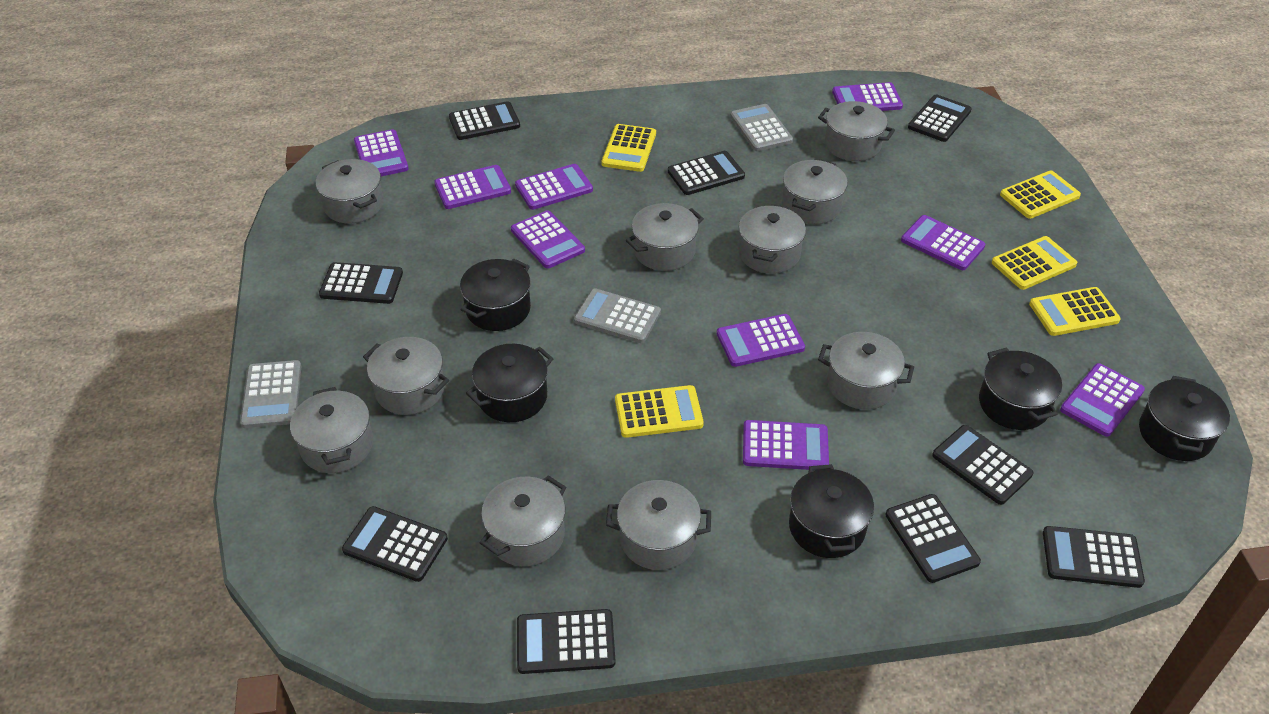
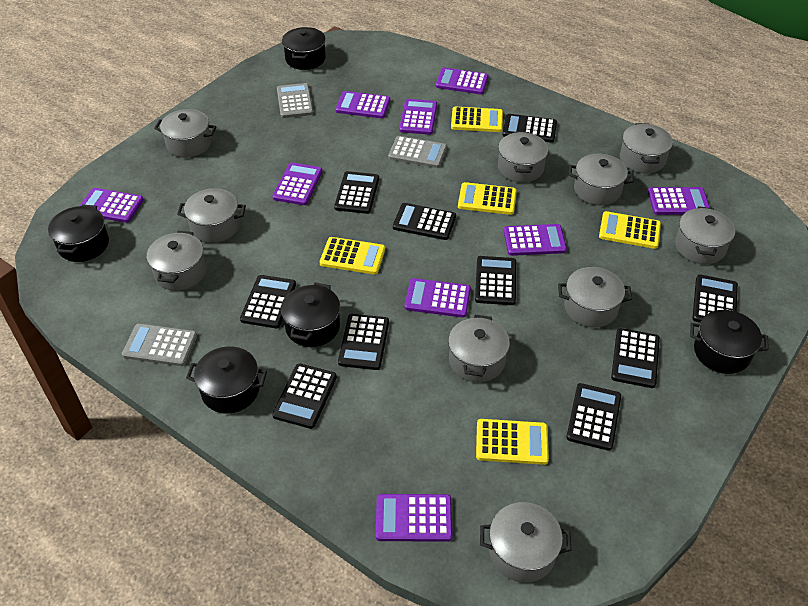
black calculator: 9 -> 10

